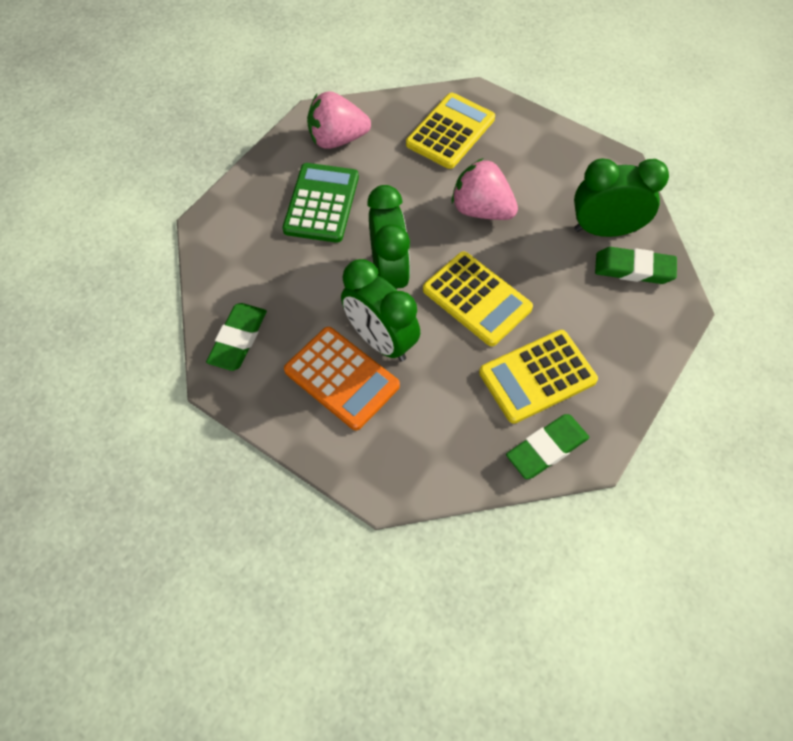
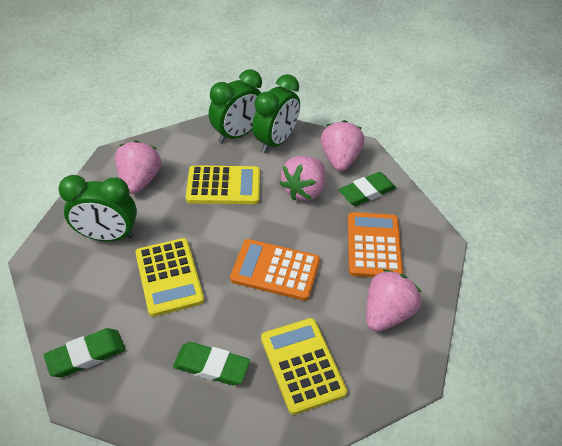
green calculator: 1 -> 0
orange calculator: 1 -> 2
pink strawberry: 2 -> 4

